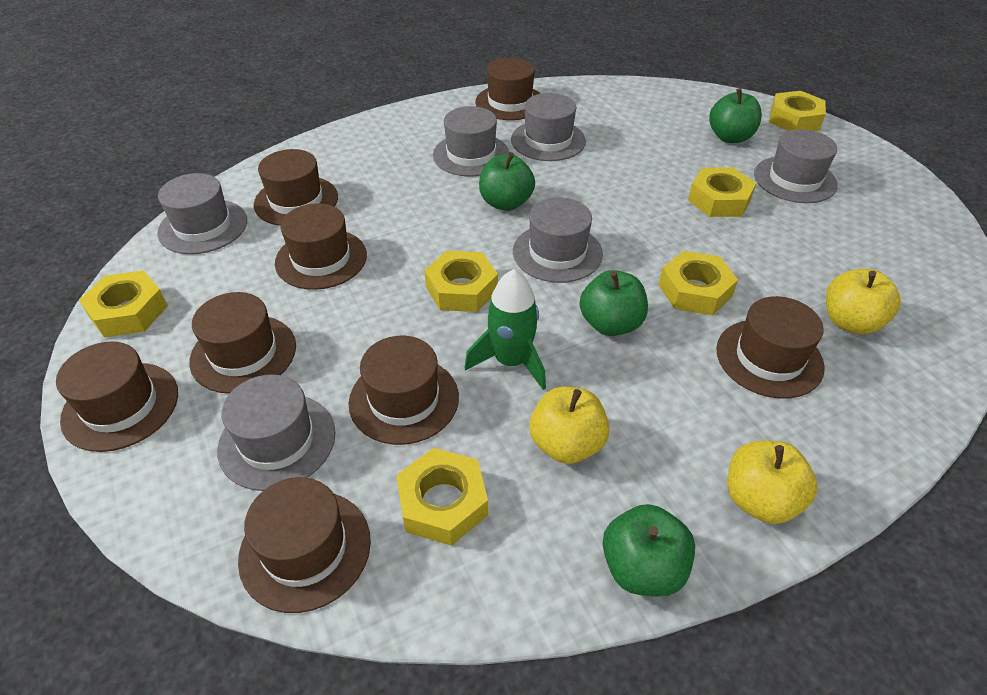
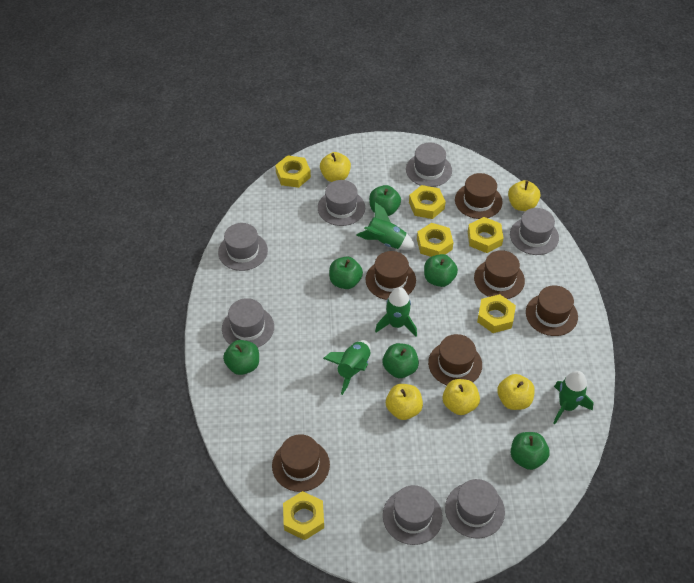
brown hat: 8 -> 6
green apple: 4 -> 6
green rocket: 1 -> 4
grey hat: 6 -> 7
yellow apple: 3 -> 5

